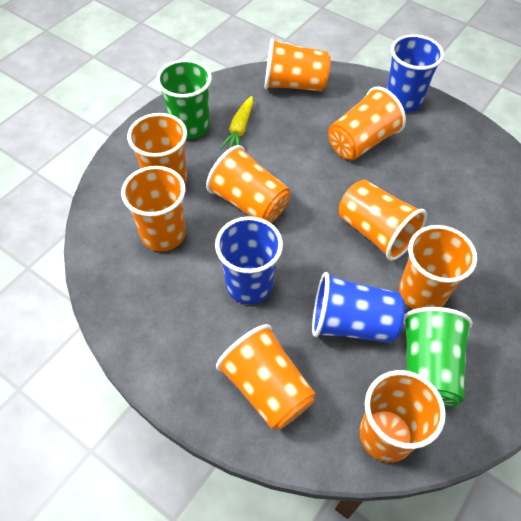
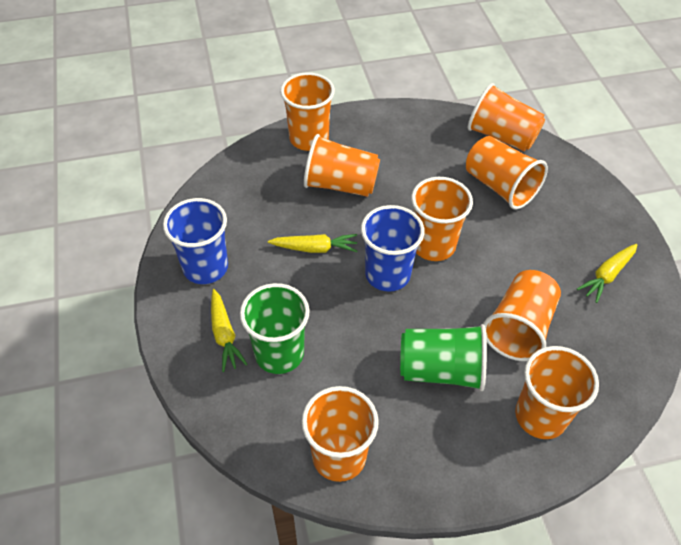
blue cup: 3 -> 2
orange cup: 9 -> 8
yellow carrot: 1 -> 3

